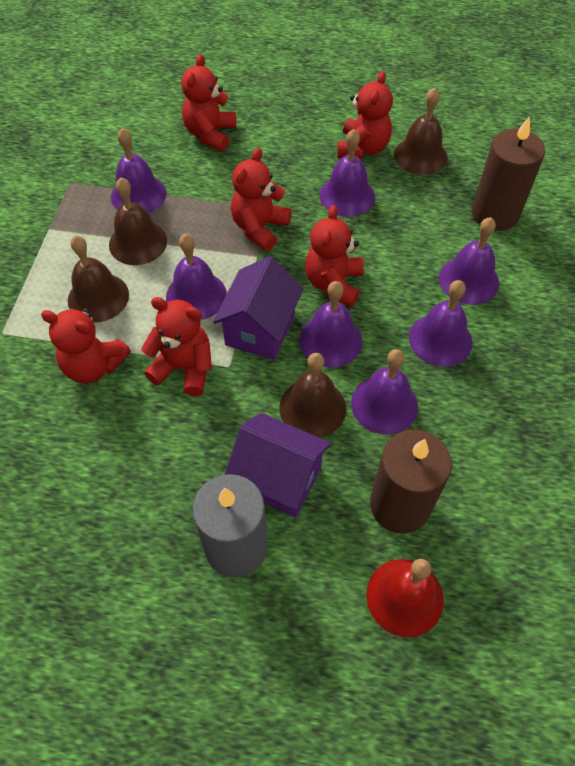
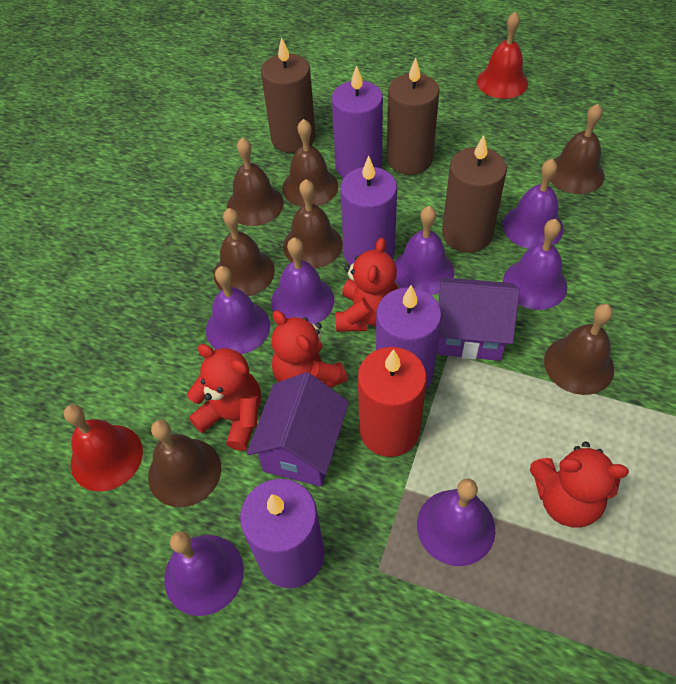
brown bell: 4 -> 7
brown candle: 2 -> 3
grey candle: 1 -> 0
purple candle: 0 -> 4
red bell: 1 -> 2
red candle: 0 -> 1
red teddy bear: 6 -> 4

